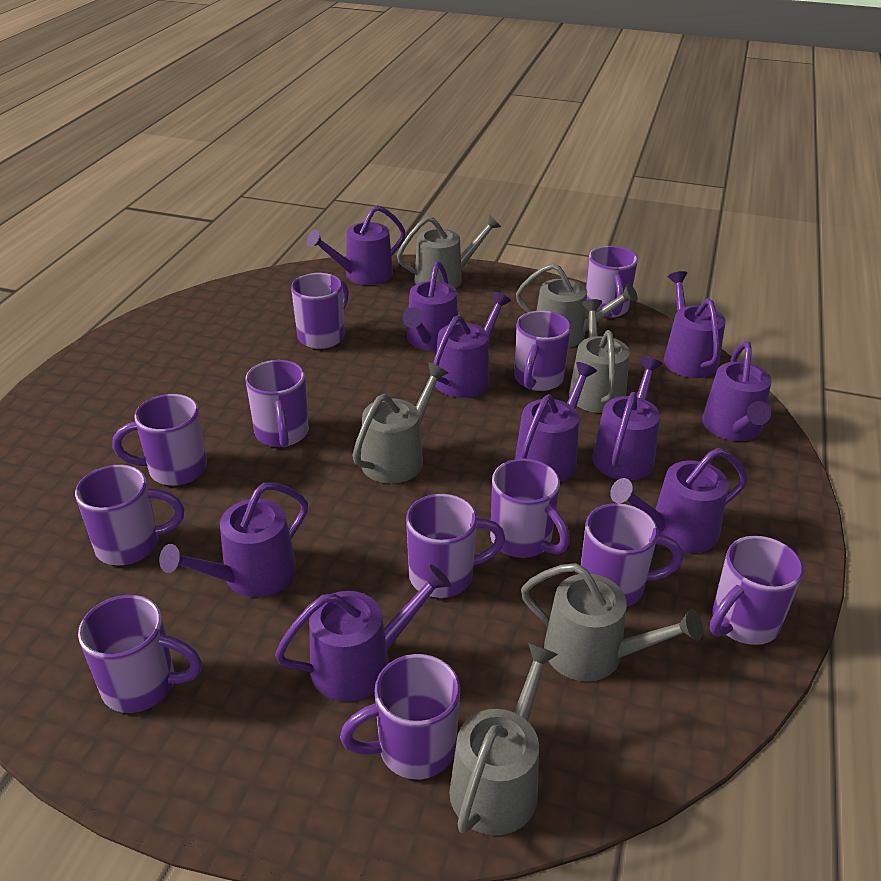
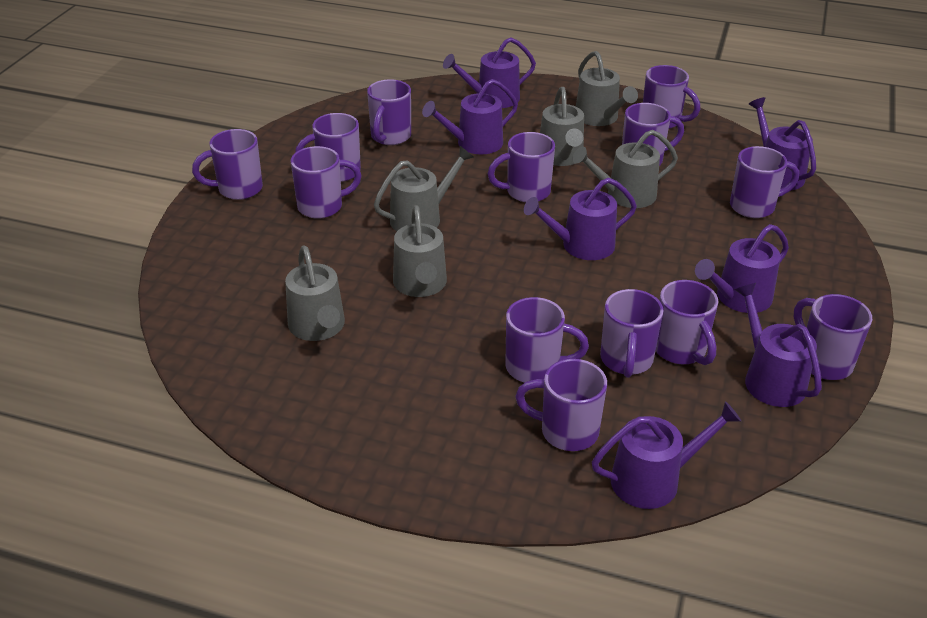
purple mug: 12 -> 13
purple watering can: 10 -> 7

